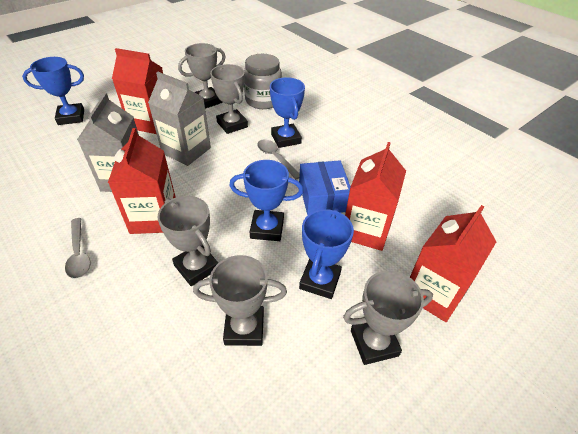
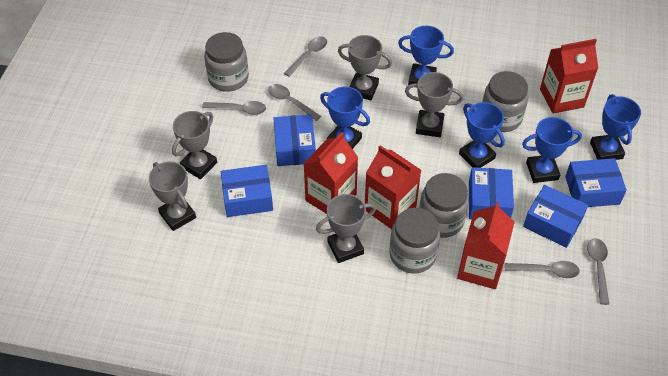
blue box: 1 -> 5
blue trophy: 4 -> 5
grey carton: 2 -> 0
grey jar: 1 -> 4
grey spoon: 2 -> 5

